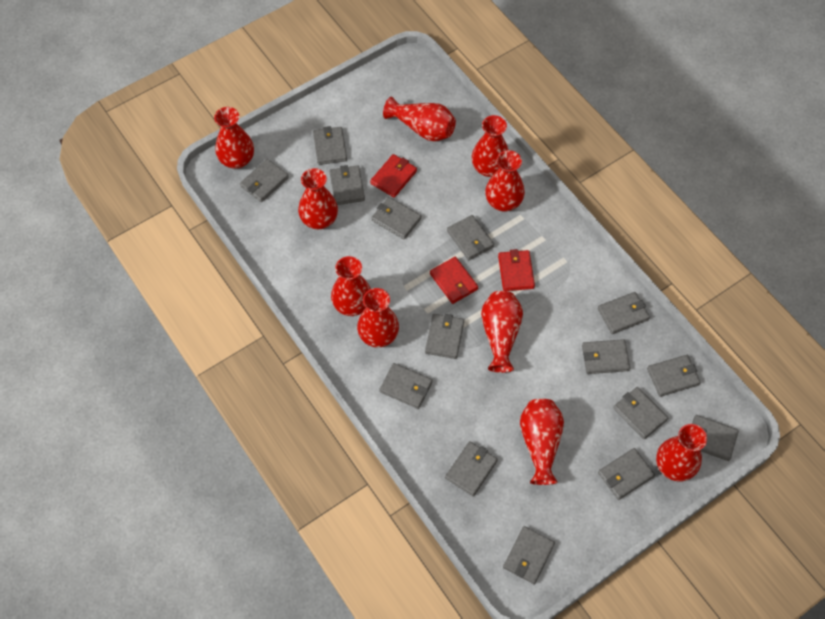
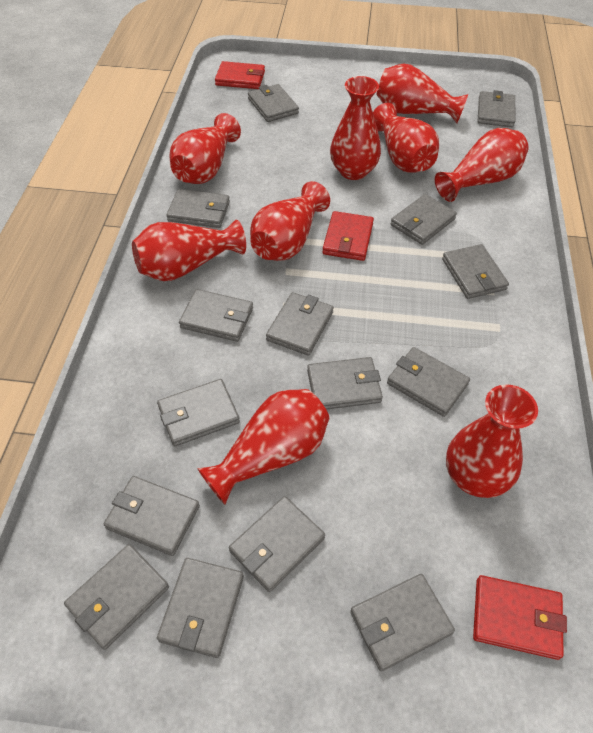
red vase: 10 -> 9

